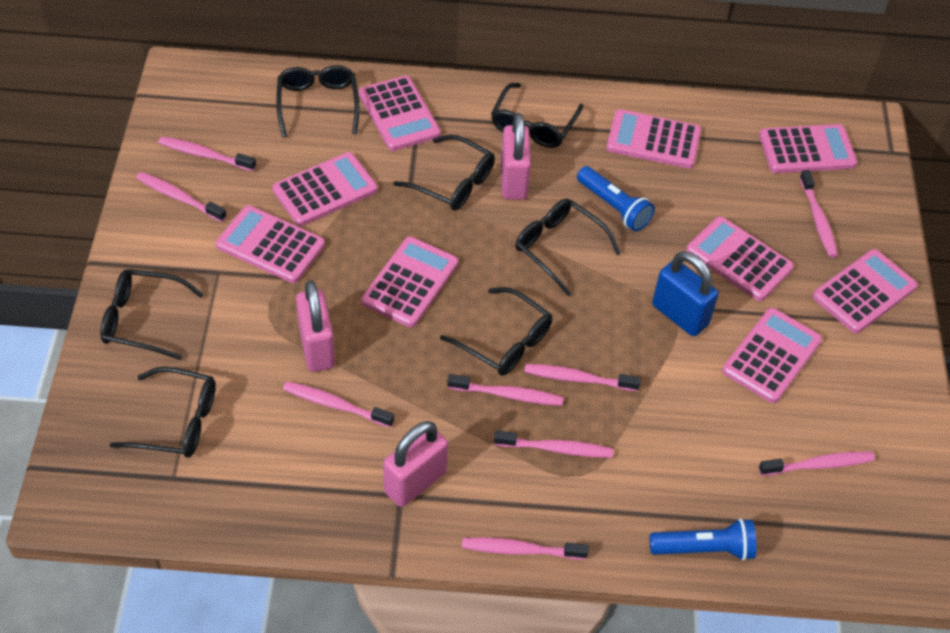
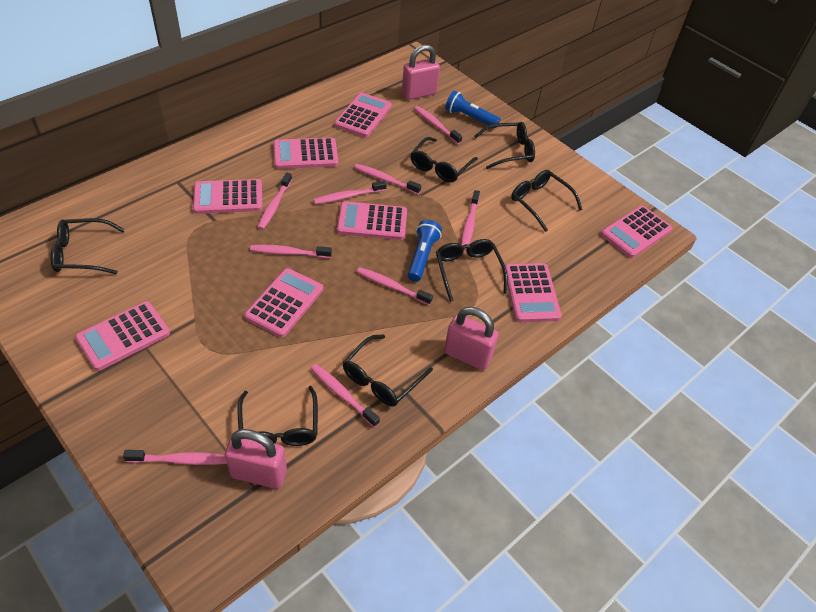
blue padlock: 1 -> 0
pink calculator: 9 -> 8

